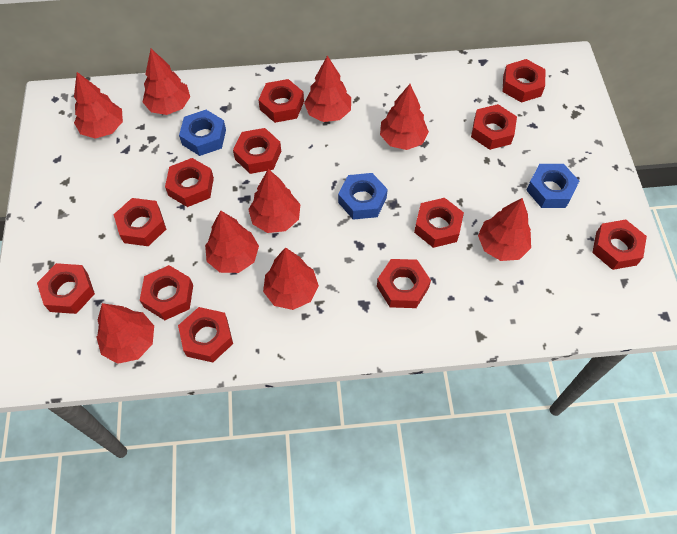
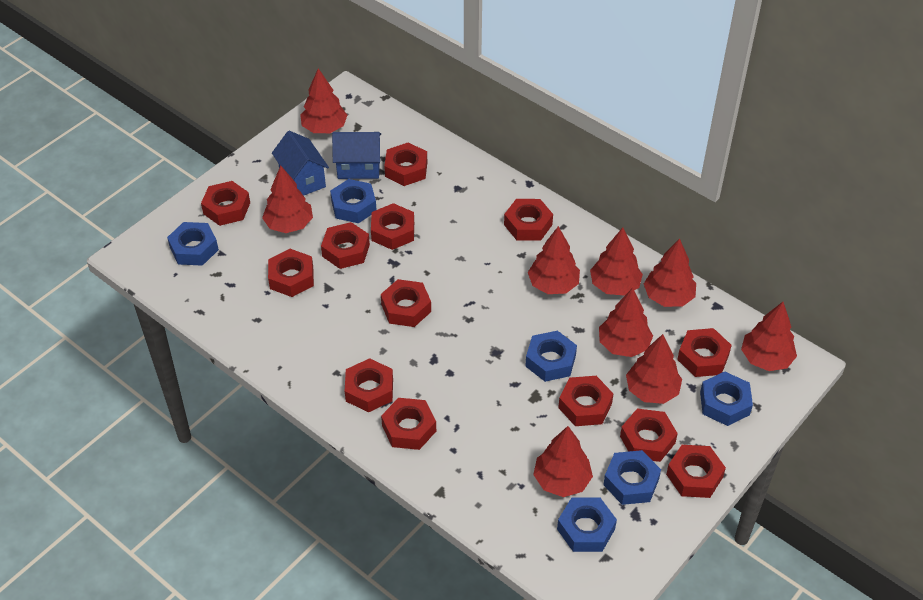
blue house: 0 -> 2
blue nut: 3 -> 6
red nut: 12 -> 13

